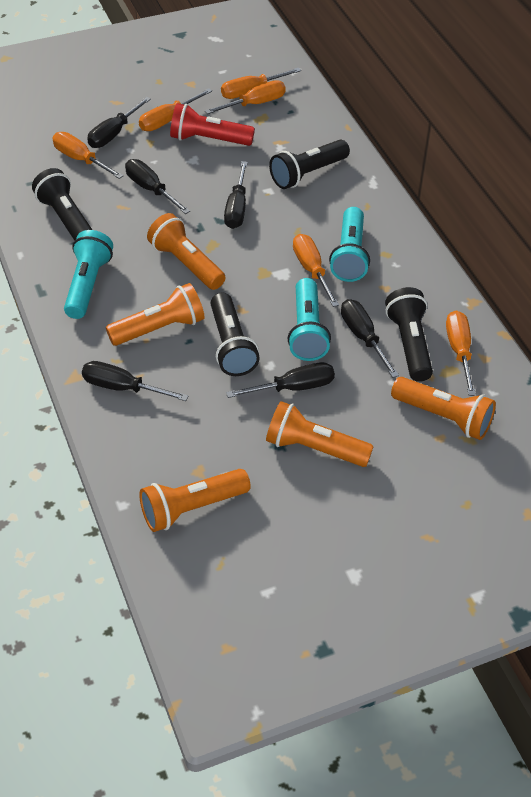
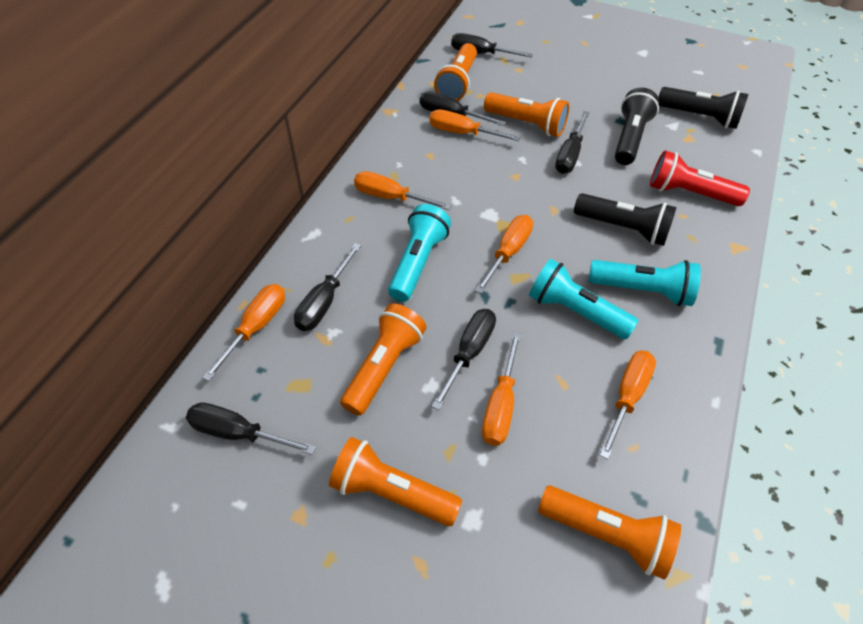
black flashlight: 4 -> 3

